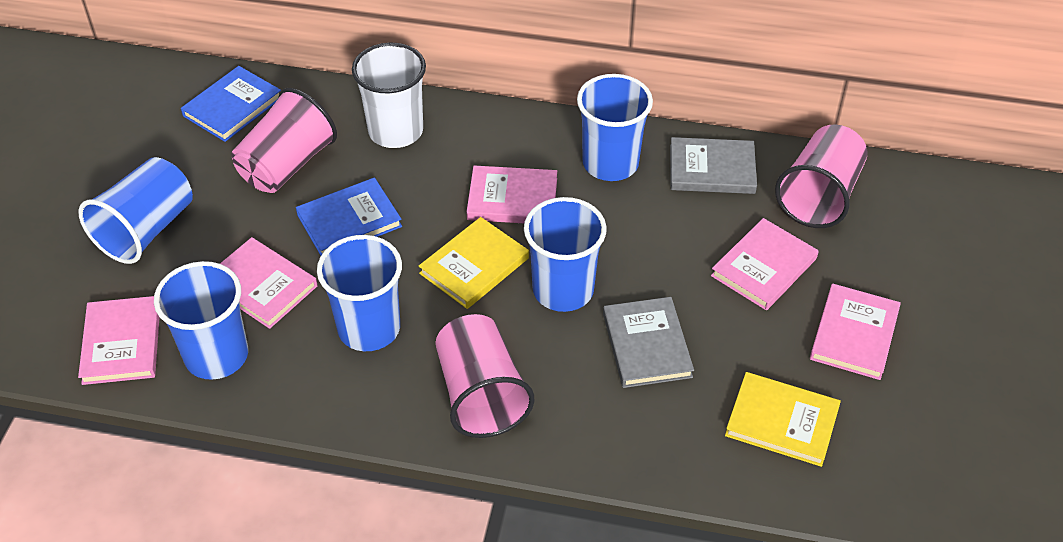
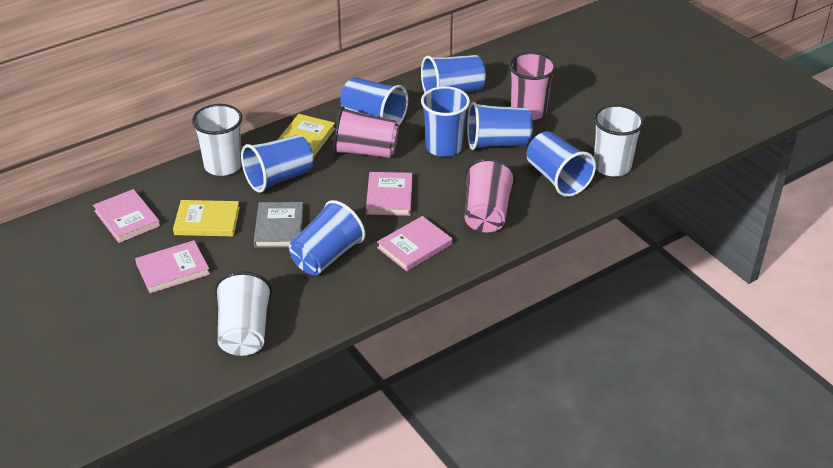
blue book: 2 -> 0
blue cup: 5 -> 7
grey book: 2 -> 1
pink book: 5 -> 4
white cup: 1 -> 3

